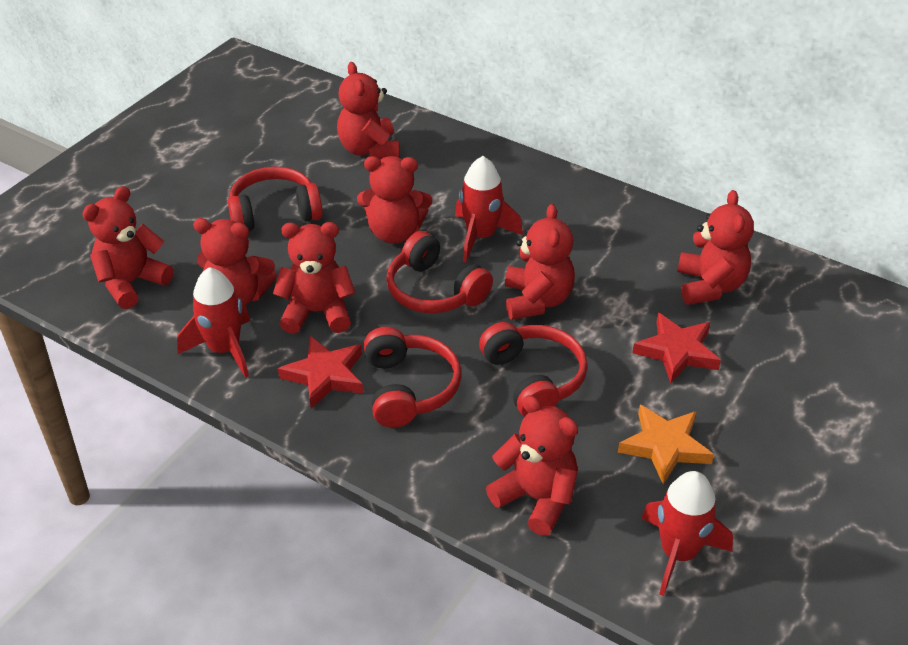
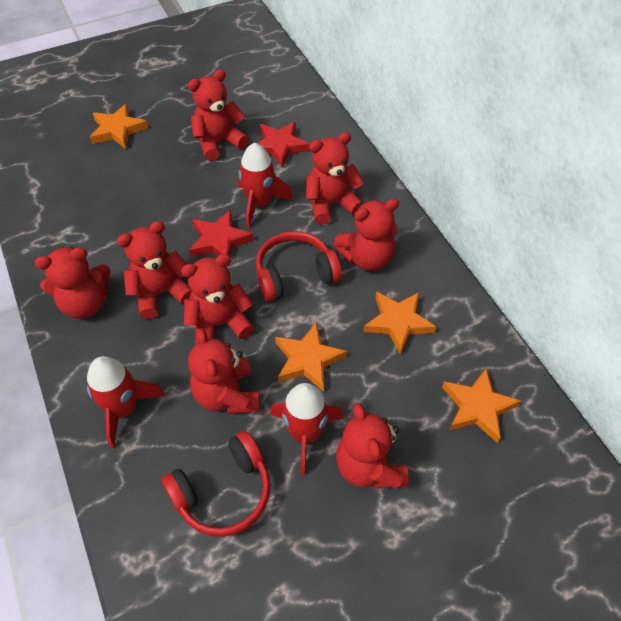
orange star: 1 -> 4
red headphones: 4 -> 2

